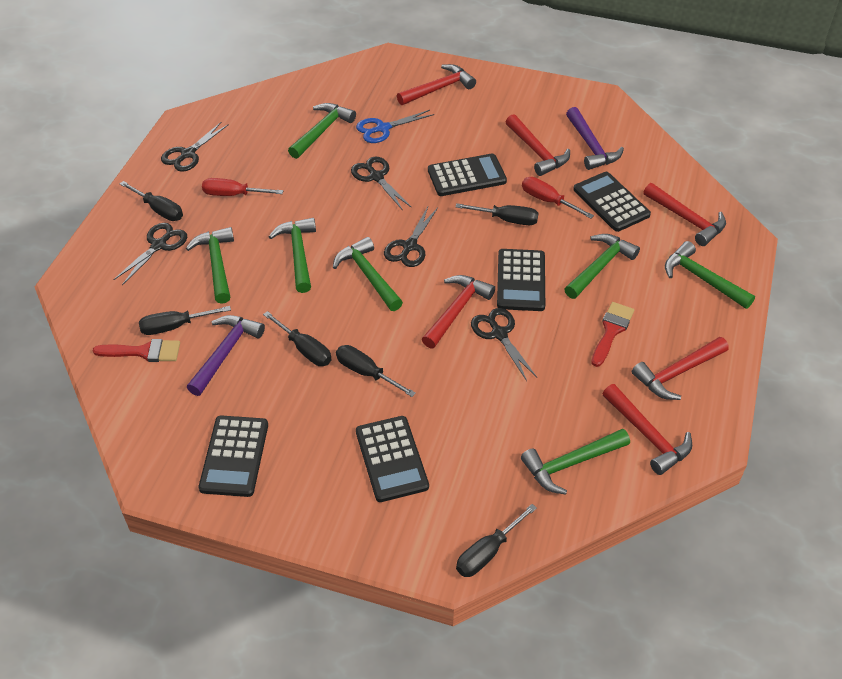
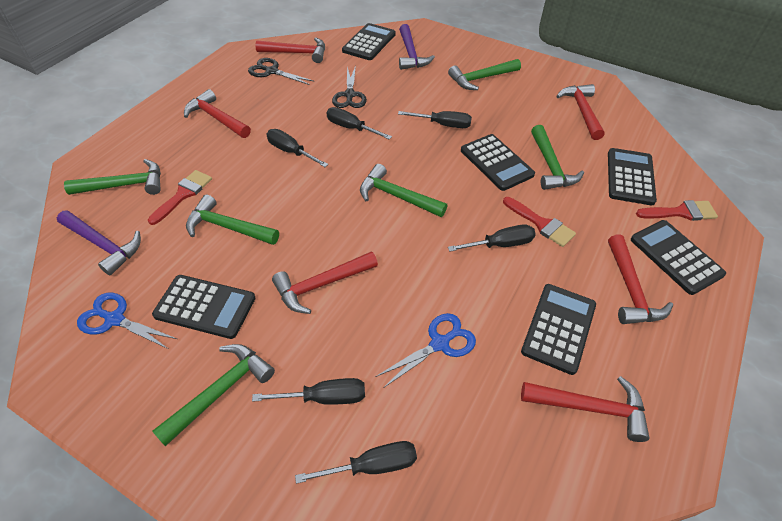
black calculator: 5 -> 6
black scissors: 5 -> 2
blue scissors: 1 -> 2
green hammer: 7 -> 6
red brush: 2 -> 3
red screwdriver: 2 -> 0

